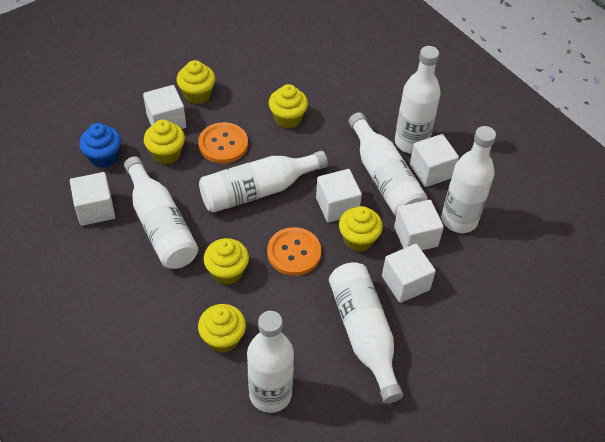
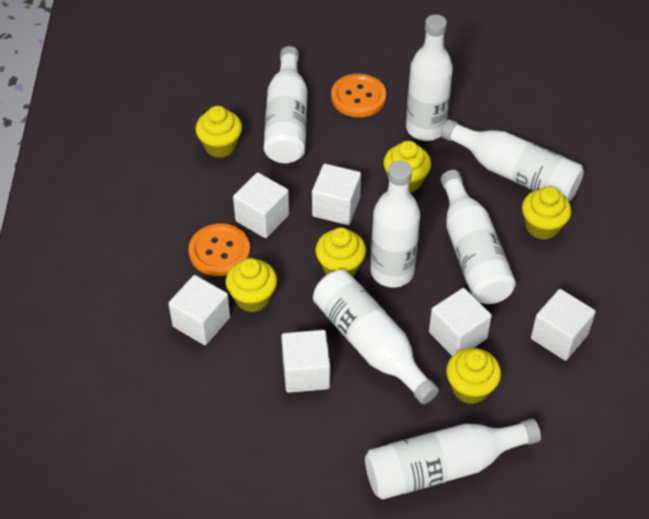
blue cupcake: 1 -> 0

